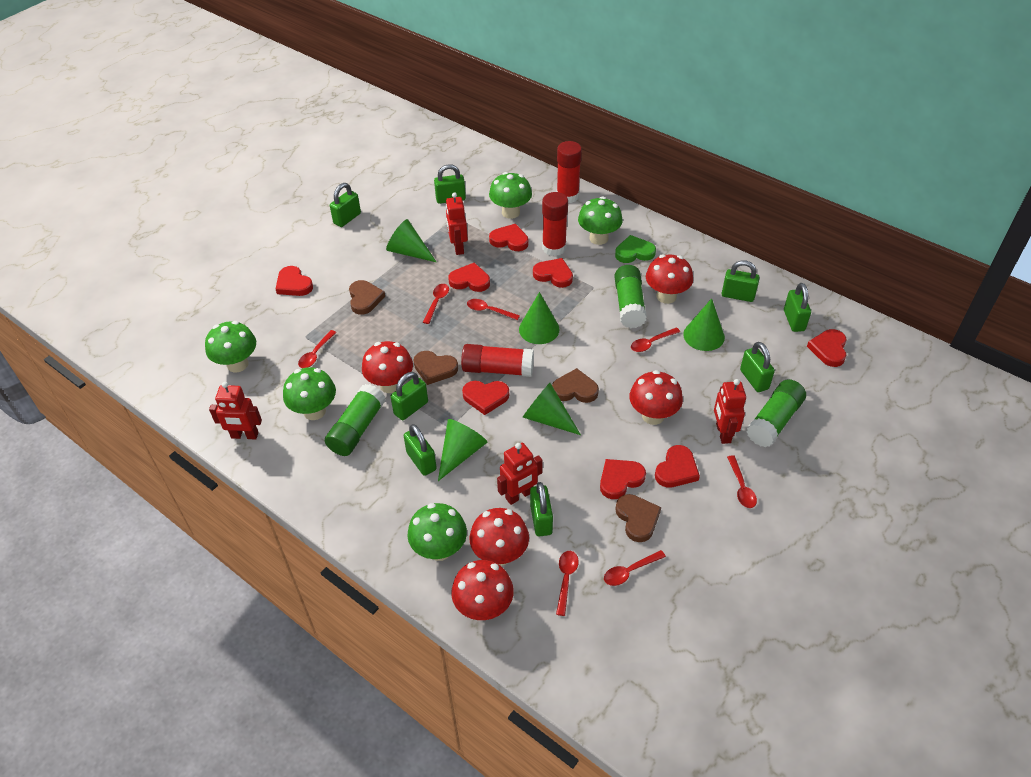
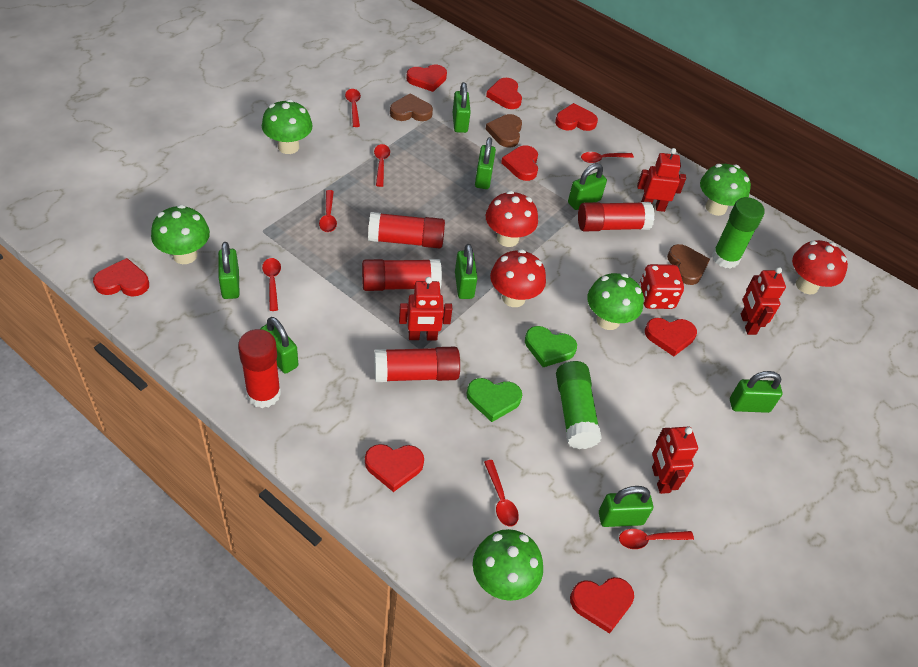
brown heart: 4 -> 3
green cone: 5 -> 0
green glue stick: 3 -> 2
green heart: 1 -> 2
red dice: 0 -> 1
red glue stick: 3 -> 5
red mushroom: 5 -> 3

